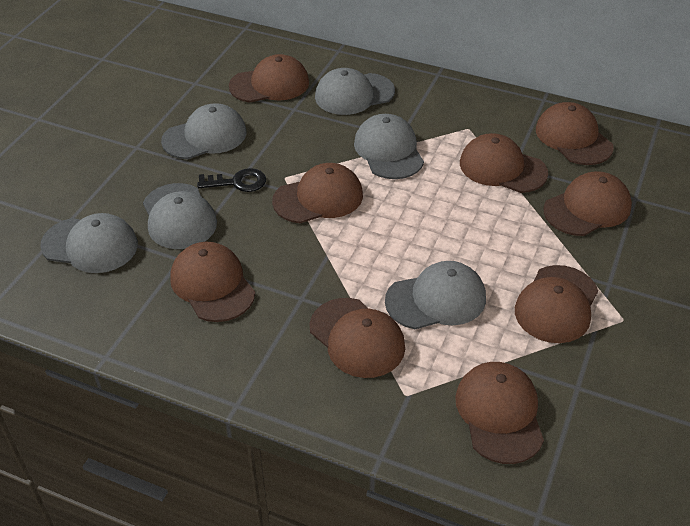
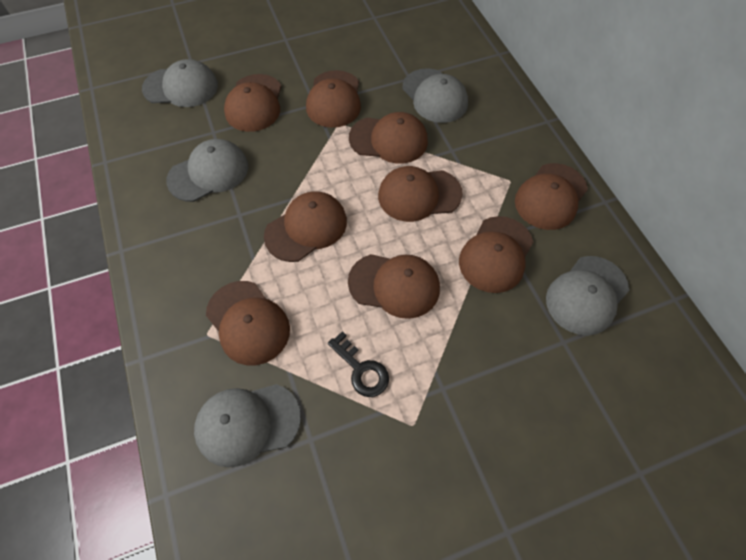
grey cap: 6 -> 5

